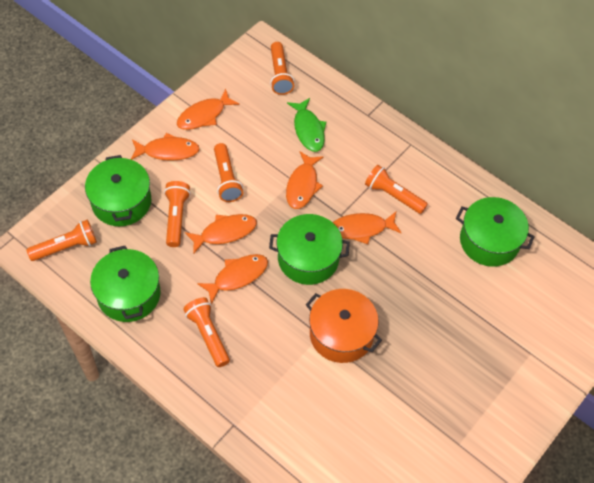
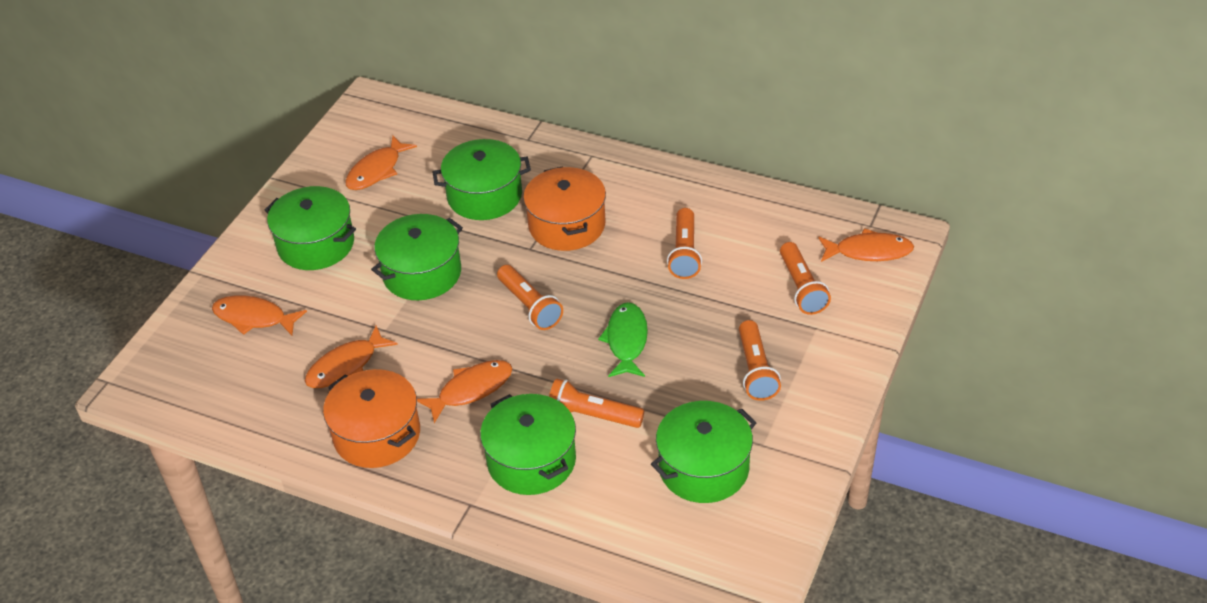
green pot: 4 -> 5
orange fish: 6 -> 5
orange flashlight: 6 -> 5
orange pot: 1 -> 2

